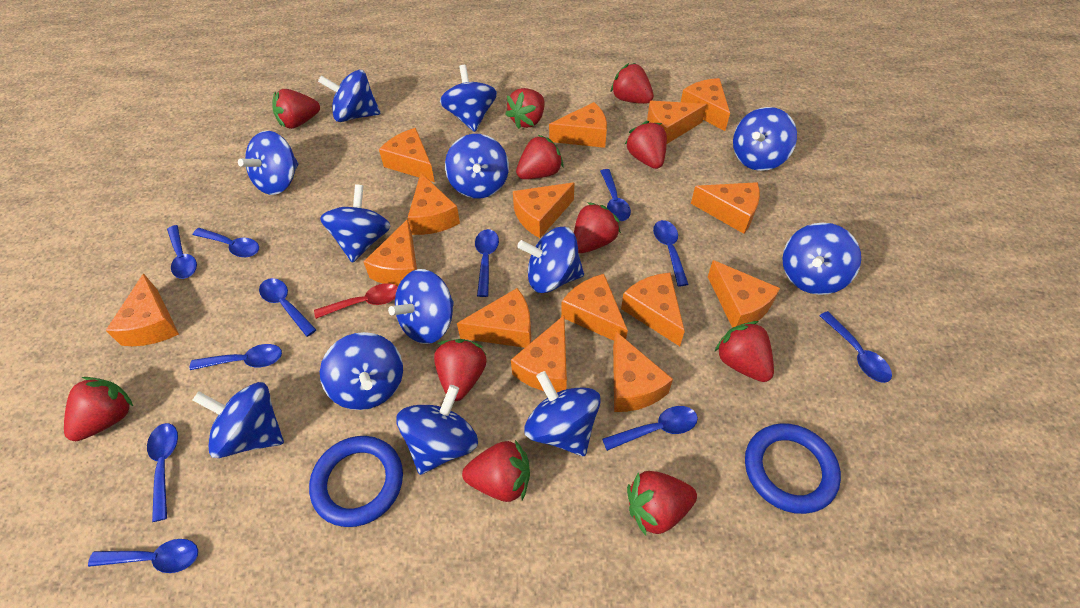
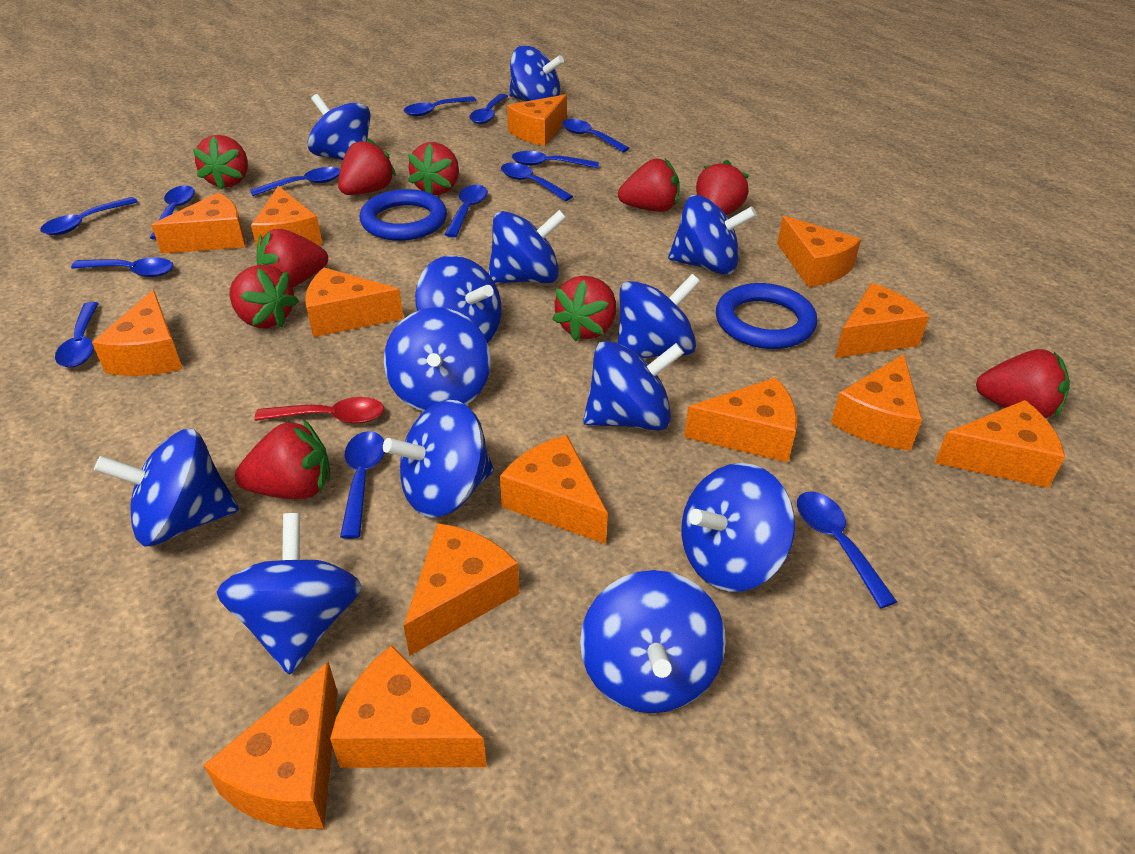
blue spoon: 11 -> 13
orange cheese: 15 -> 14
red strawberry: 11 -> 10

